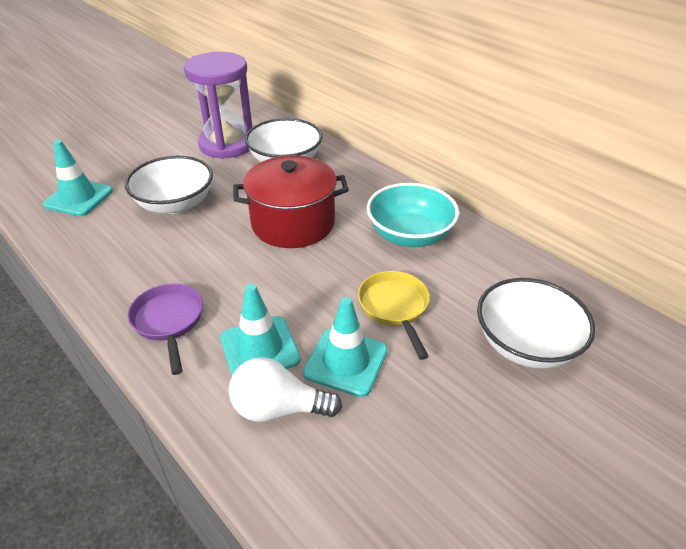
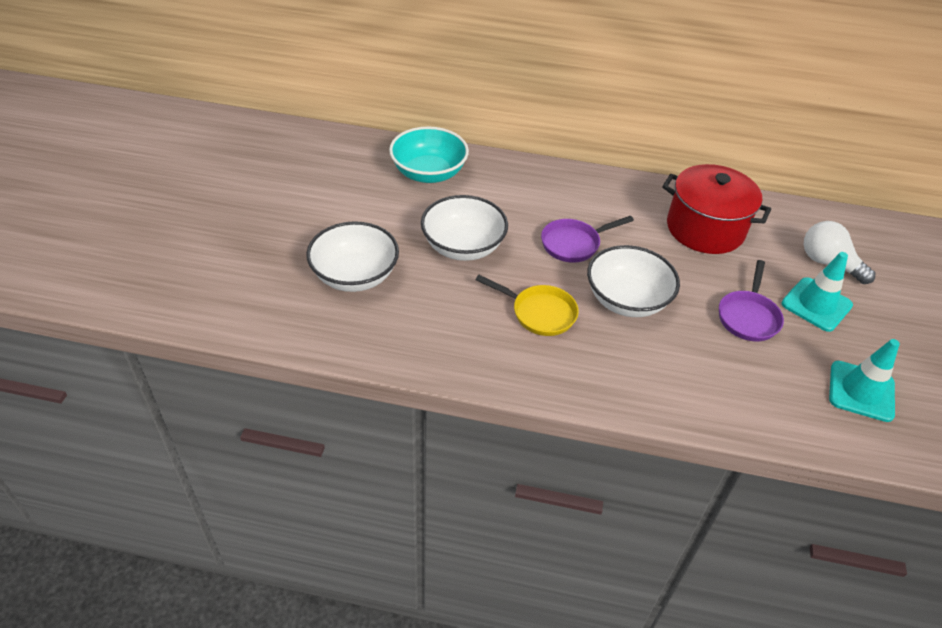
purple hourglass: 1 -> 0
purple pan: 1 -> 2
turquoise traffic cone: 3 -> 2

